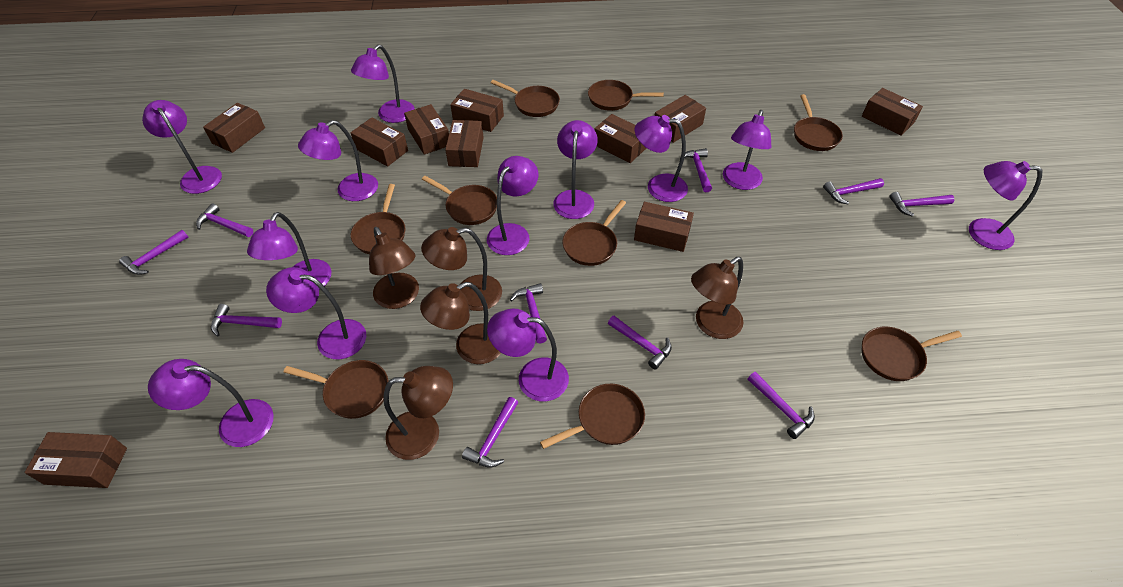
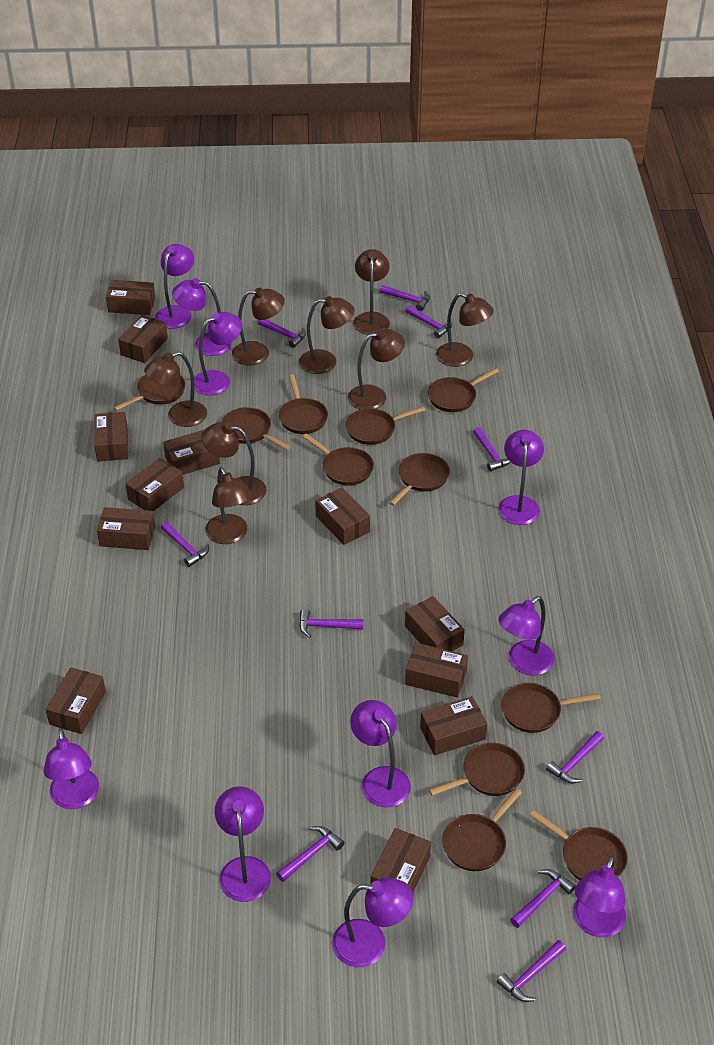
brown box: 10 -> 12
brown lamp: 5 -> 8
brown pan: 9 -> 11
purple lamp: 12 -> 10

